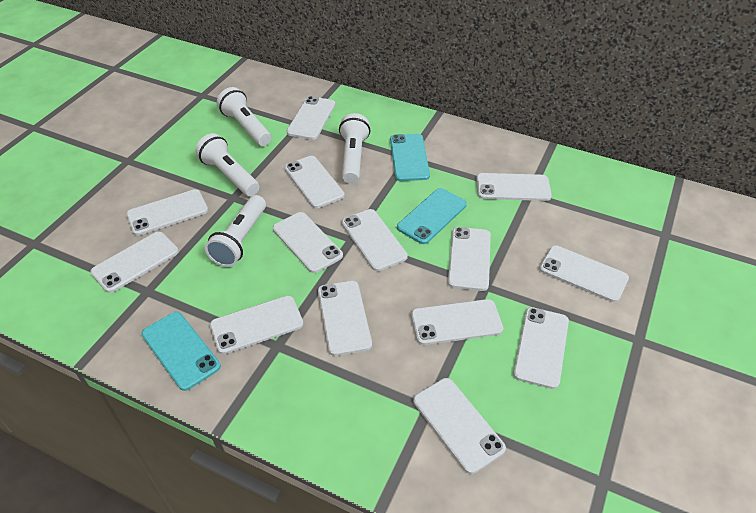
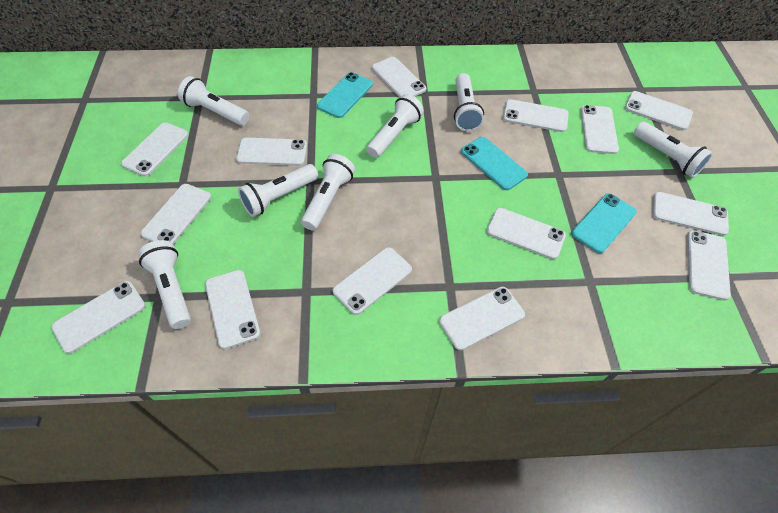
white flashlight: 4 -> 7

